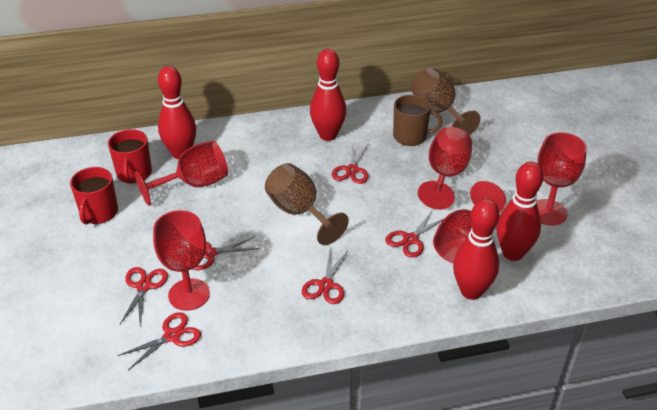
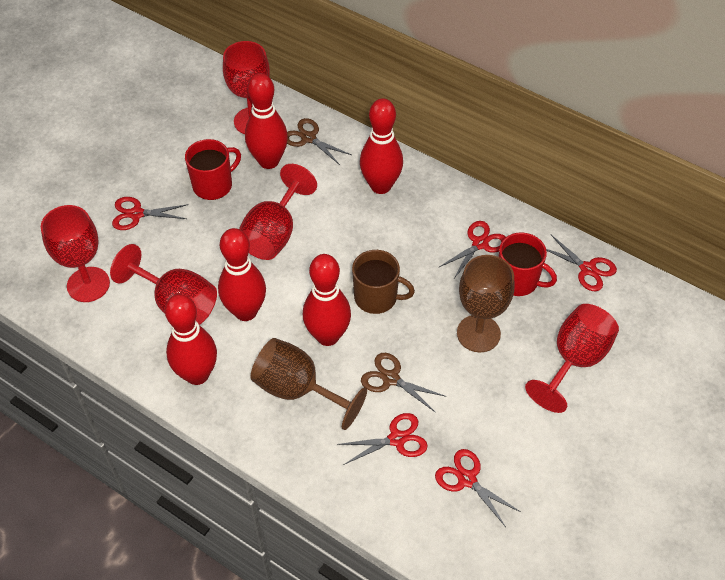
brown scissors: 0 -> 2
red bowling pin: 4 -> 5
red scissors: 6 -> 5

